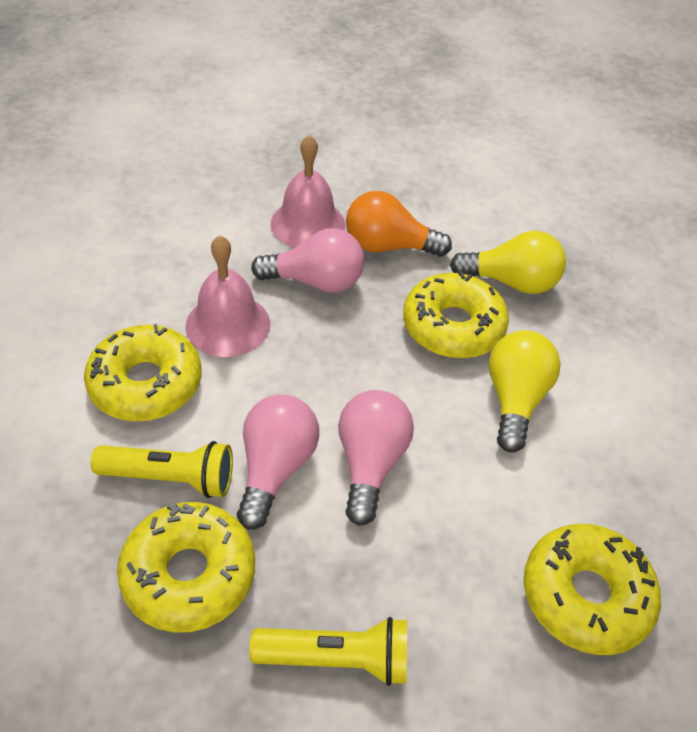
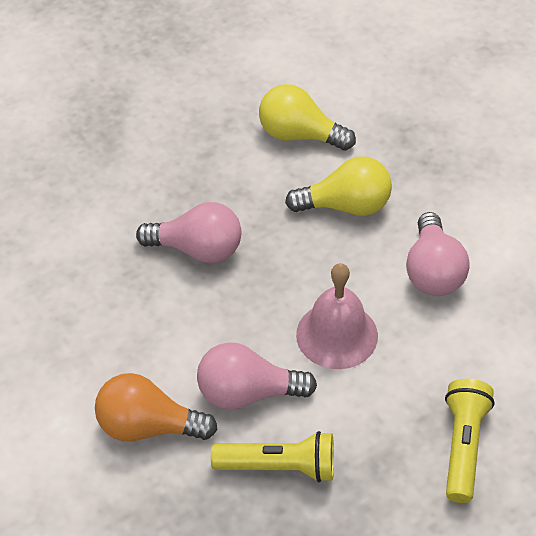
pink bell: 2 -> 1
yellow donut: 4 -> 0

